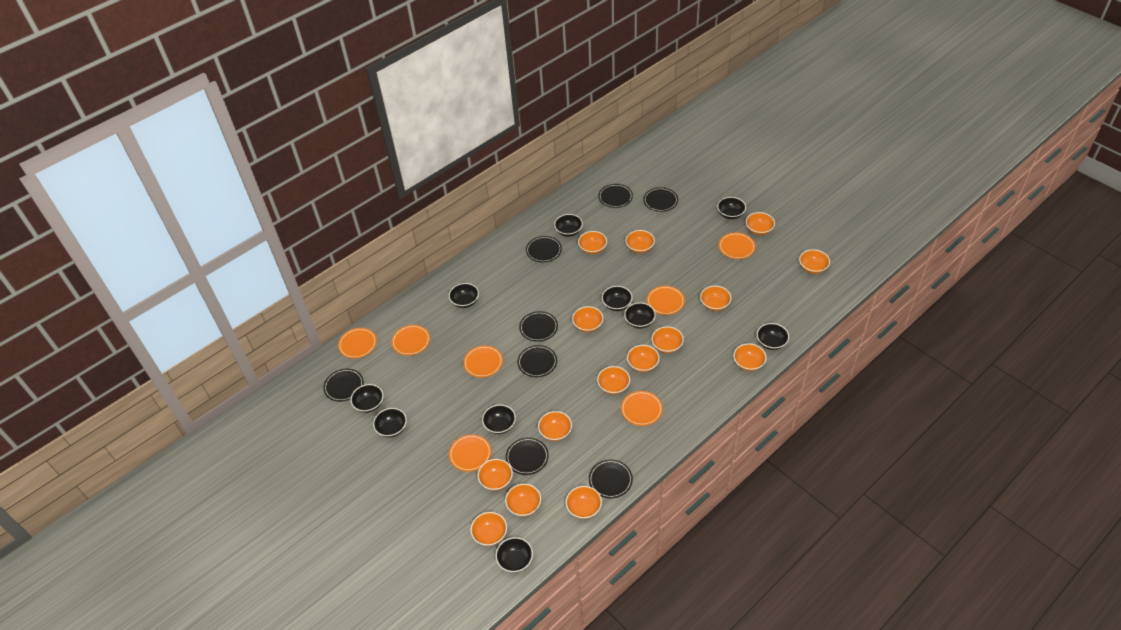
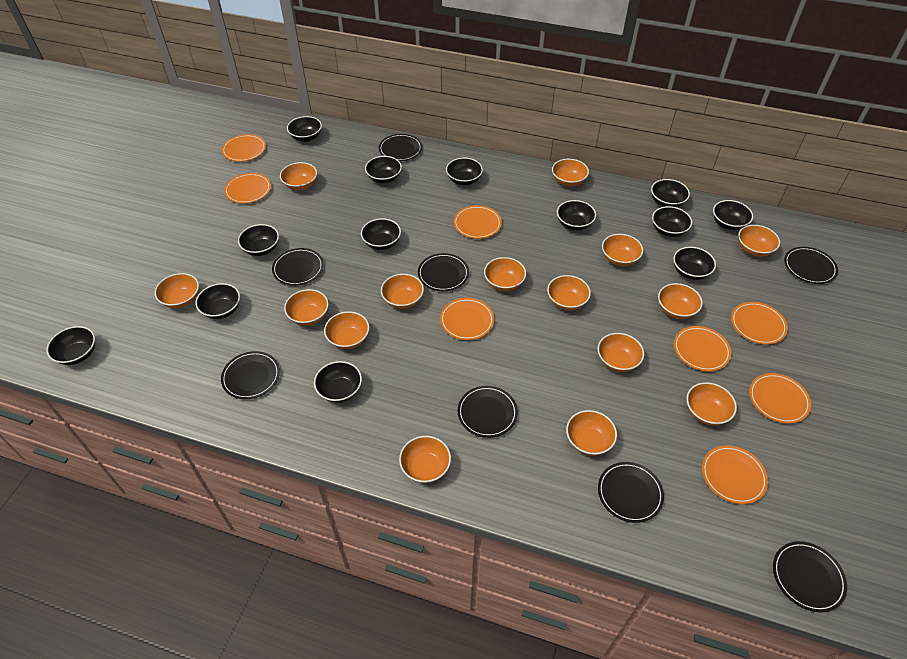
black bowl: 10 -> 13
orange plate: 7 -> 8

